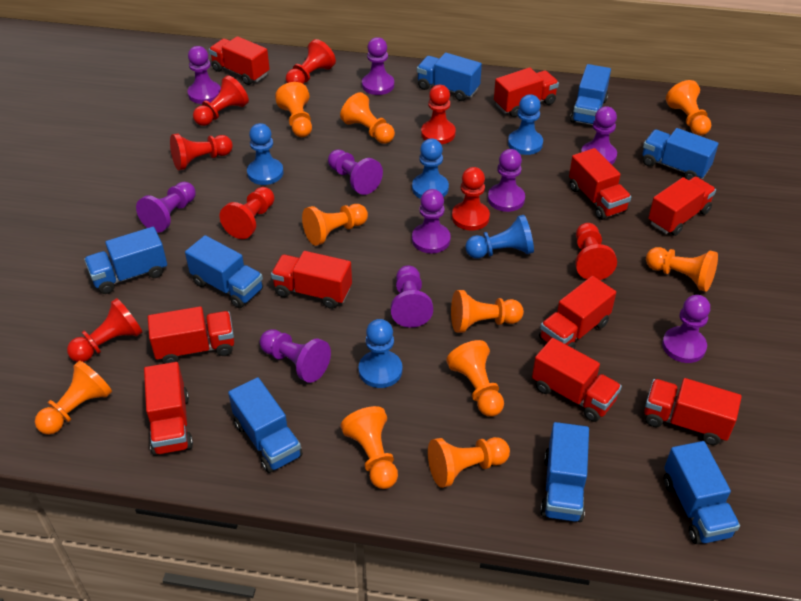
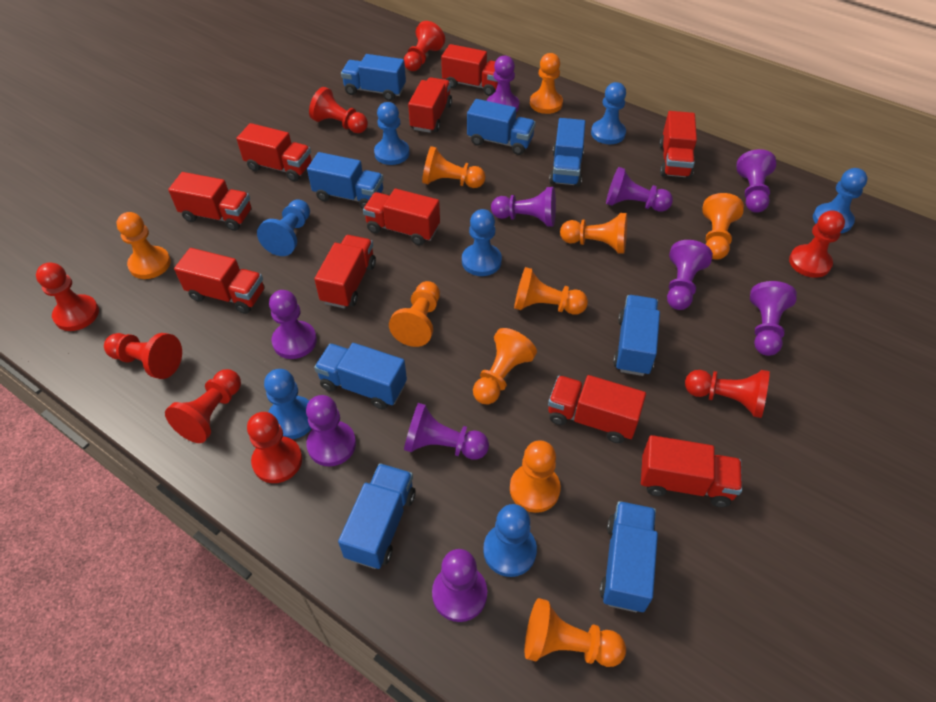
blue pawn: 5 -> 7

